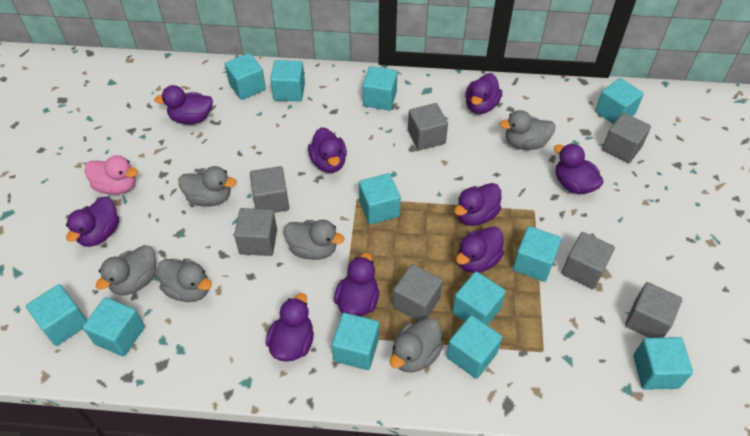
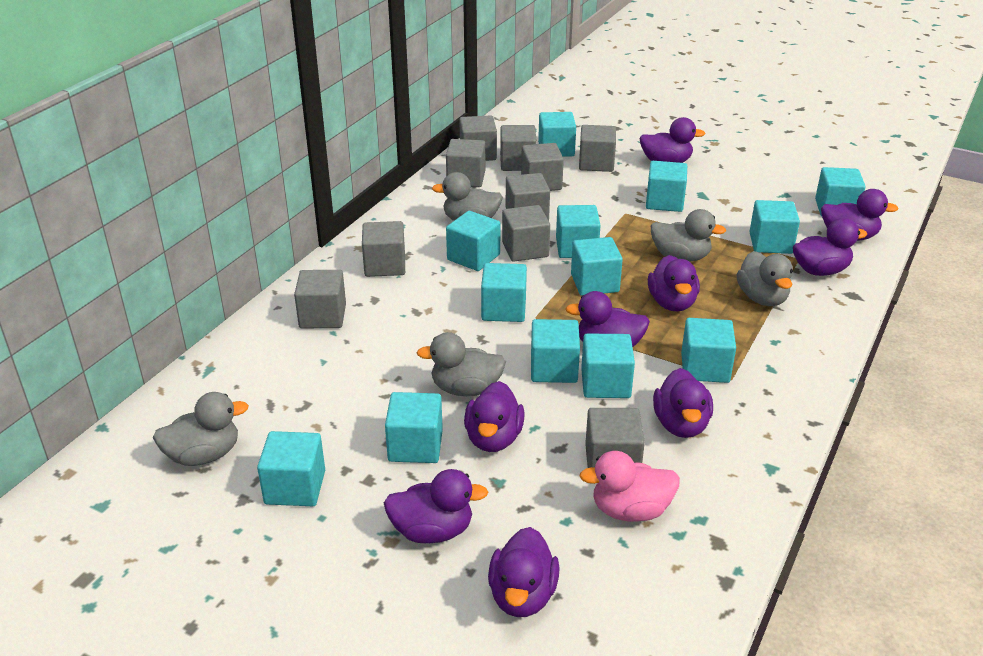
grey cube: 7 -> 10
grey duck: 6 -> 5
turquoise cube: 12 -> 13

